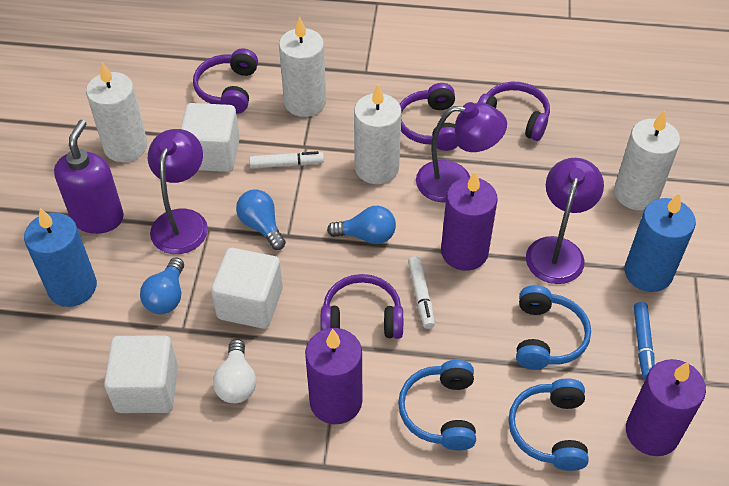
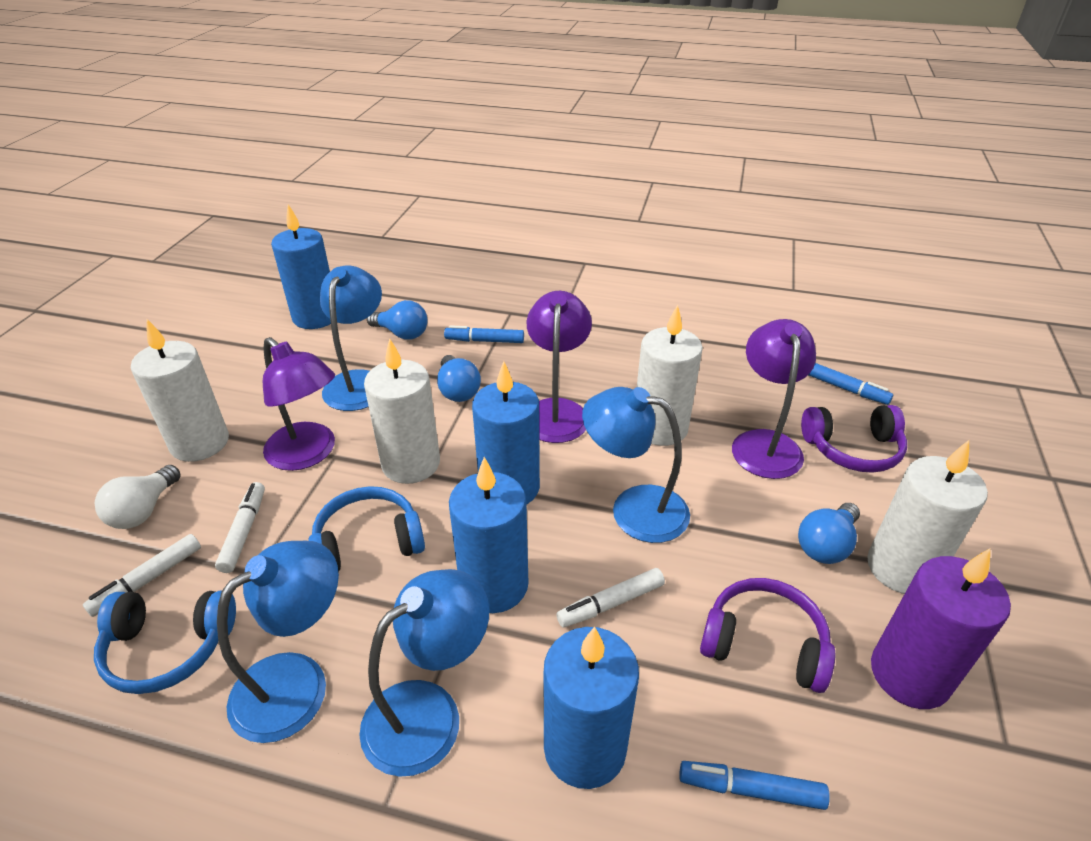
blue candle: 2 -> 4
blue headphones: 3 -> 2
blue lamp: 0 -> 4
blue marker: 1 -> 3
purple candle: 3 -> 1
purple headphones: 4 -> 2
purple soap dispenser: 1 -> 0
white cube: 3 -> 0
white marker: 2 -> 3

